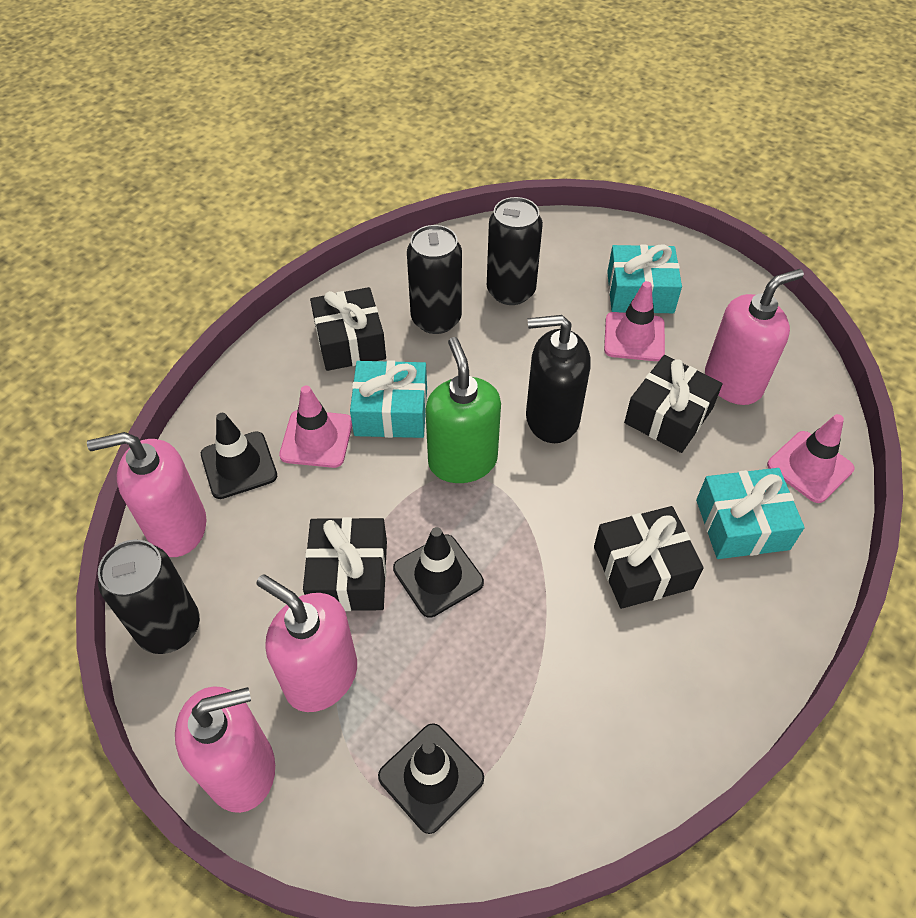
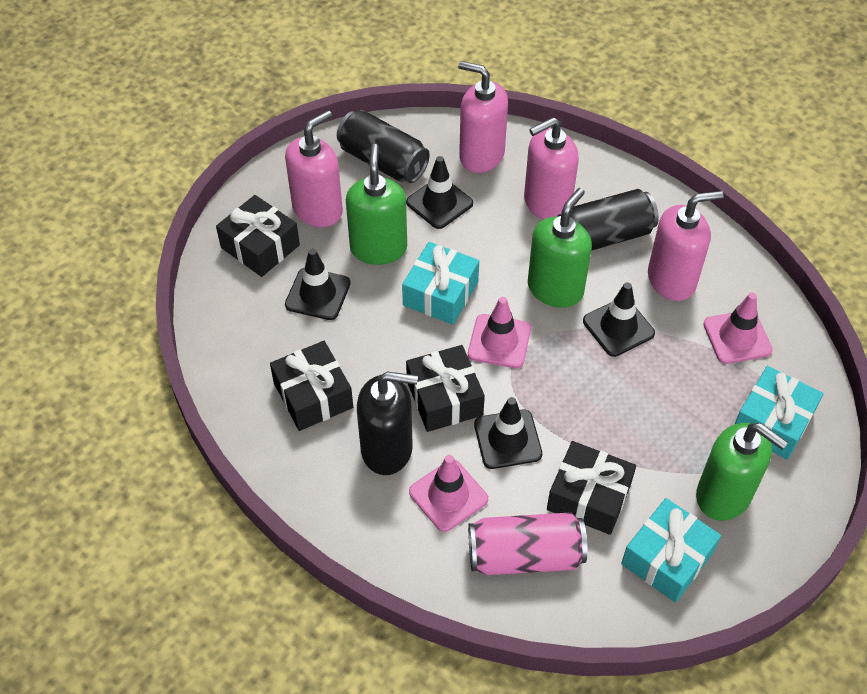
black can: 3 -> 2
black traffic cone: 3 -> 4
green soap dispenser: 1 -> 3
pink can: 0 -> 1

